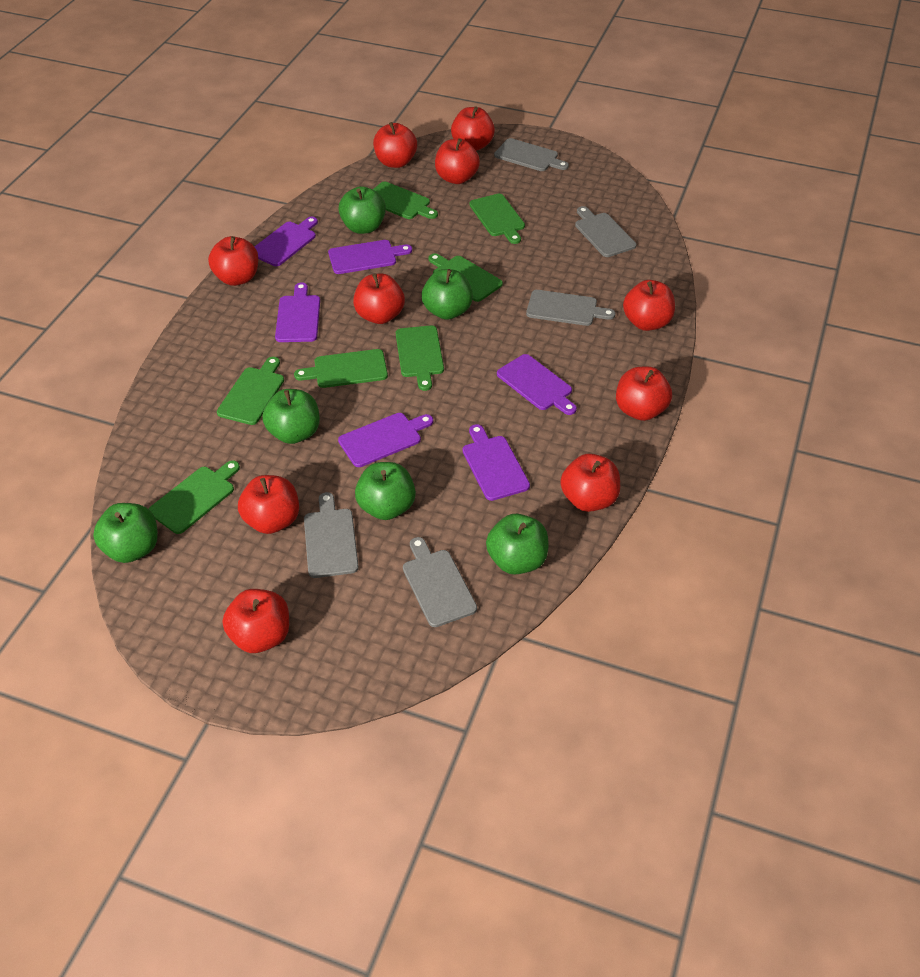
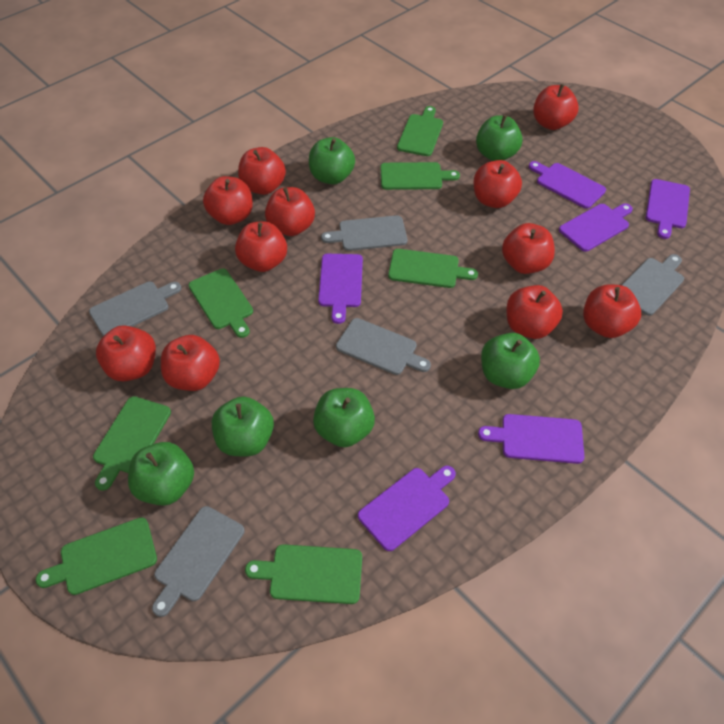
red apple: 10 -> 11

